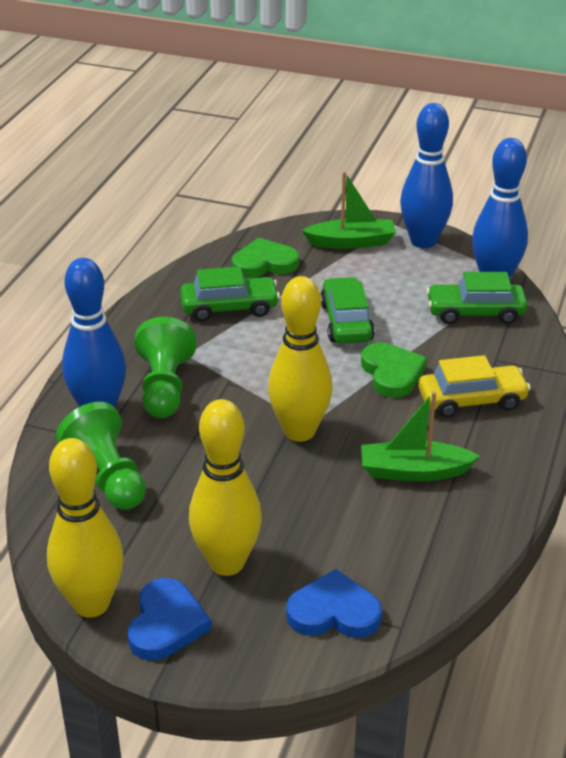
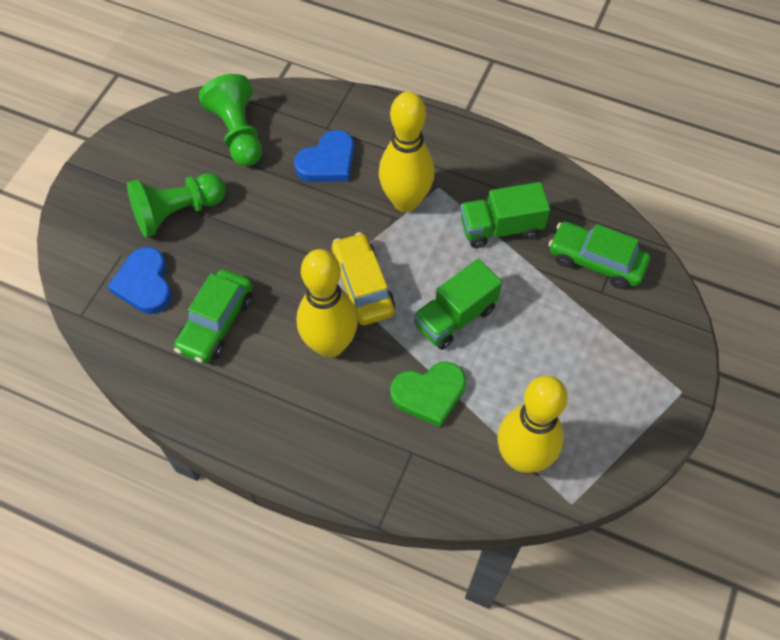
blue bowling pin: 3 -> 0
green boat: 2 -> 0
green car: 3 -> 2
green heart: 2 -> 1
green truck: 0 -> 2

